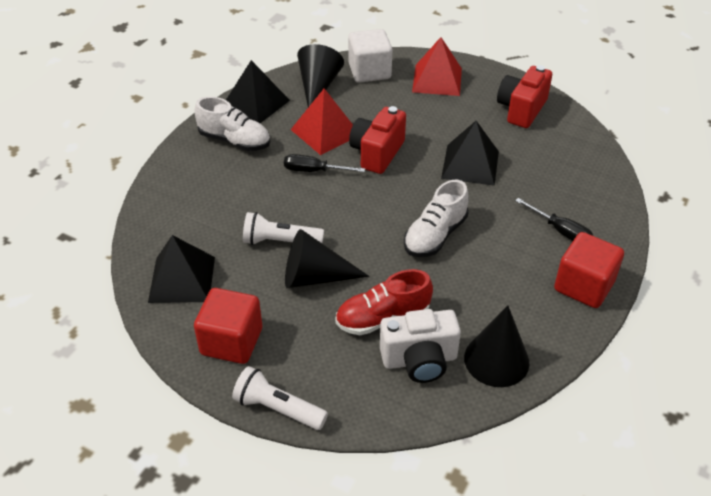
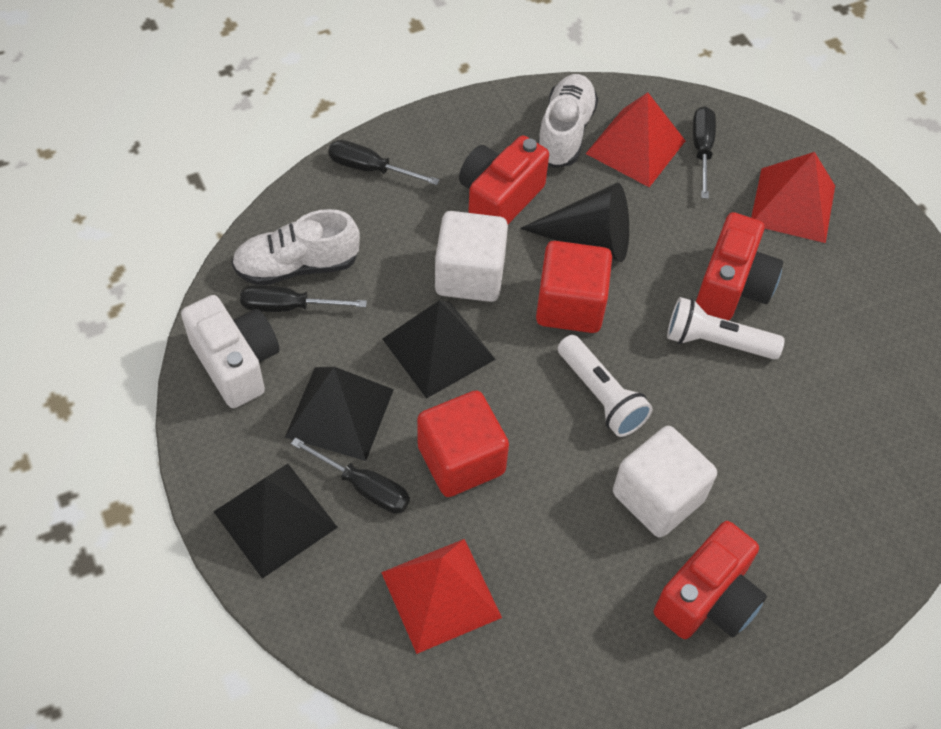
black cone: 3 -> 1
black screwdriver: 2 -> 4
red camera: 2 -> 3
red pyramid: 2 -> 3
red shoe: 1 -> 0
white cube: 1 -> 2

